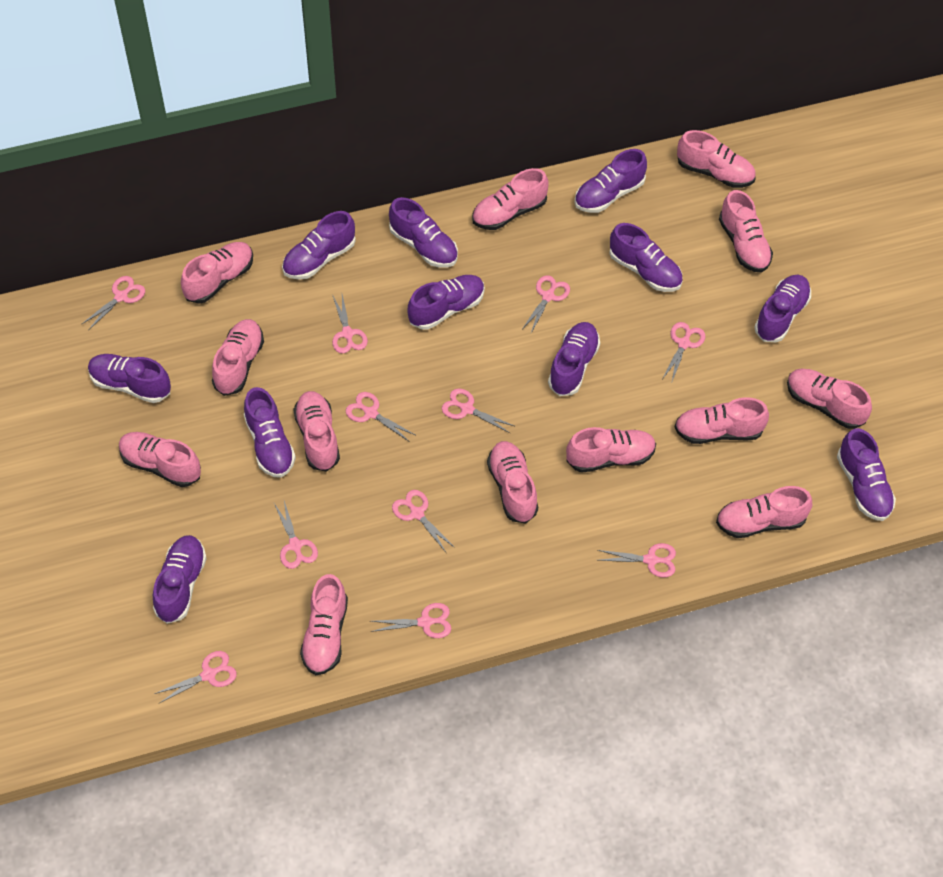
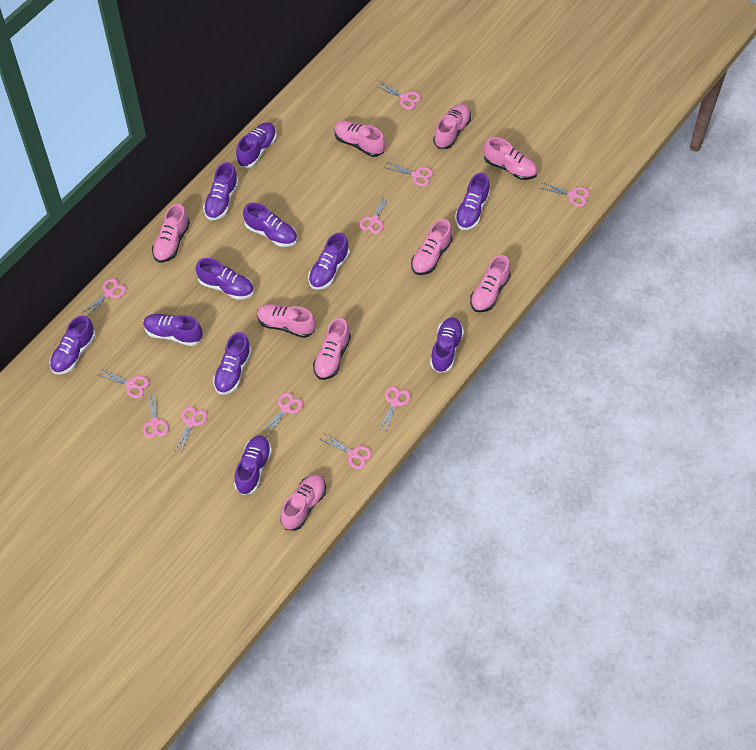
pink shoe: 13 -> 9

